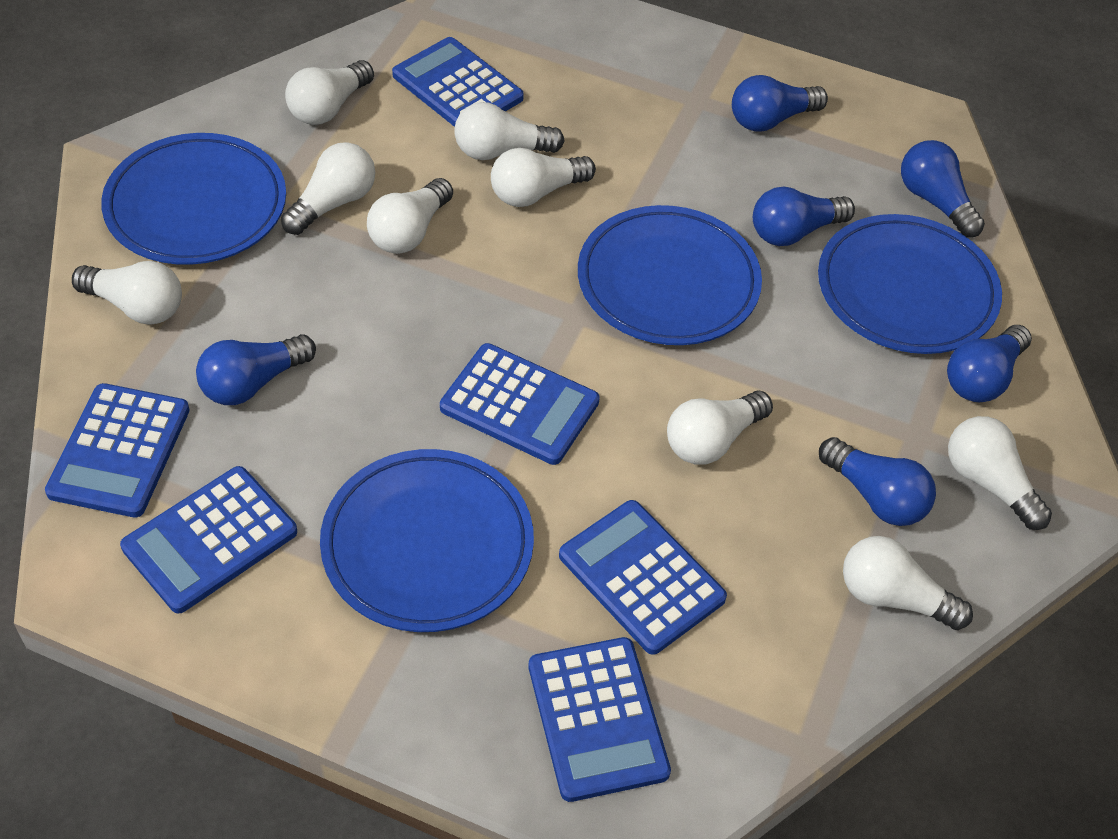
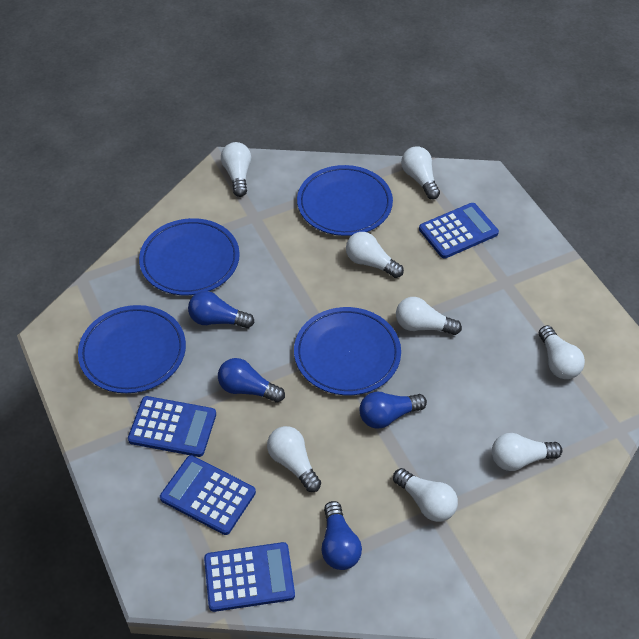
blue calculator: 6 -> 4
blue light bulb: 6 -> 4
white light bulb: 9 -> 8

